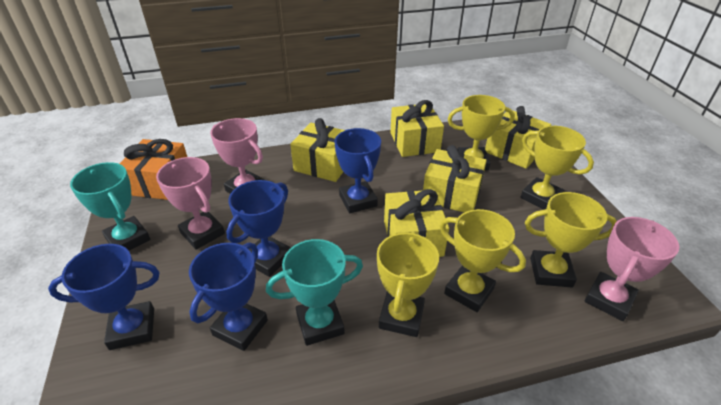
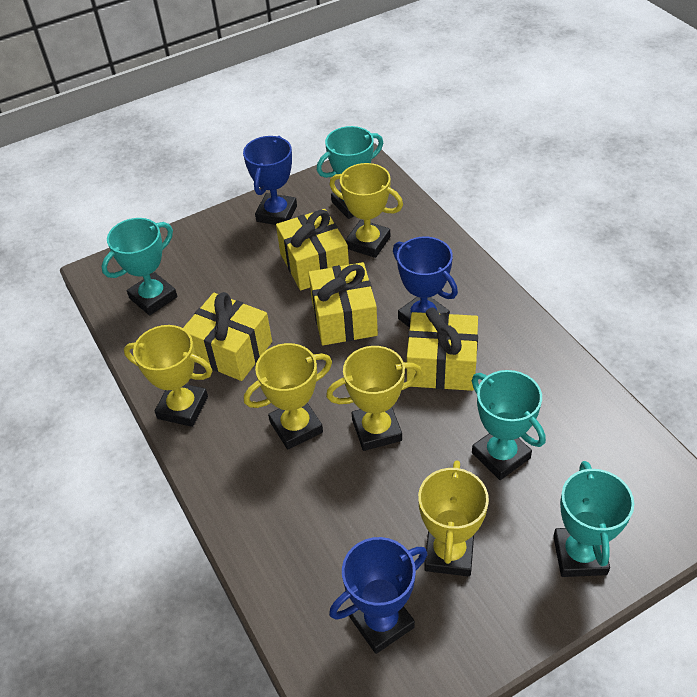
blue trophy: 4 -> 3
orange gift: 1 -> 0
pink trophy: 3 -> 0
turquoise trophy: 2 -> 4
yellow gift: 5 -> 4

